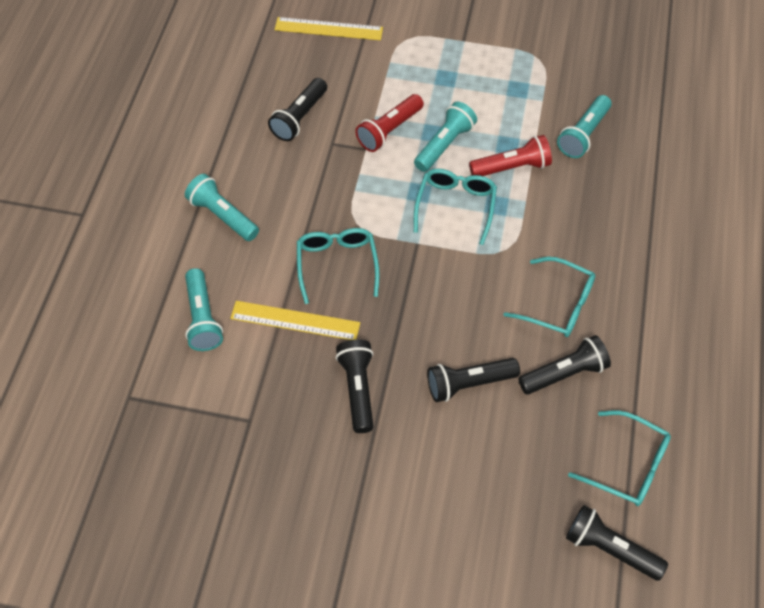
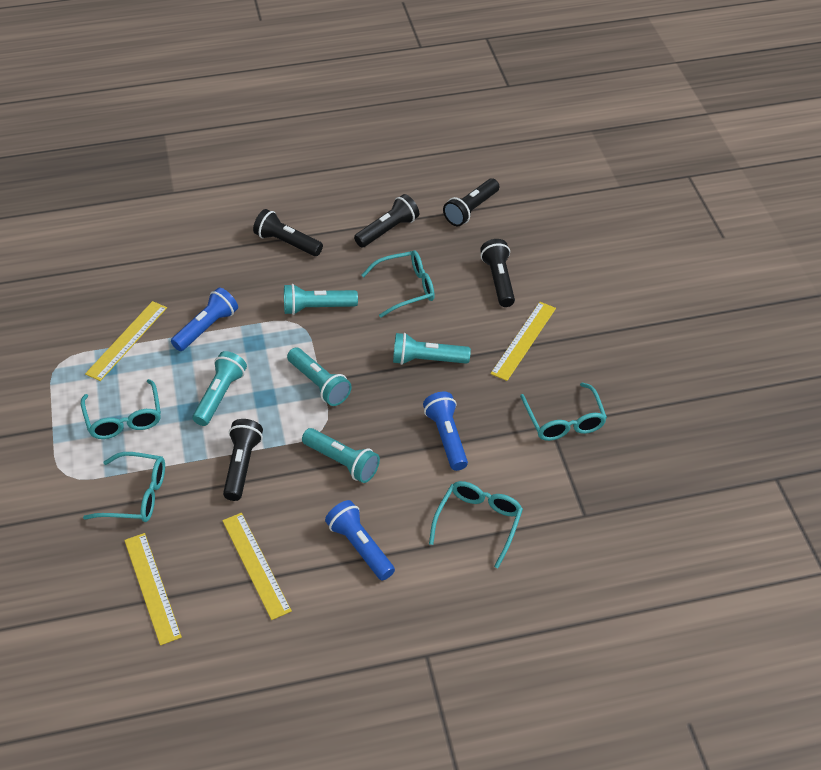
blue flashlight: 0 -> 3
red flashlight: 2 -> 0
turquoise flashlight: 4 -> 5
turquoise glasses: 4 -> 5
yellow ruler: 2 -> 4

